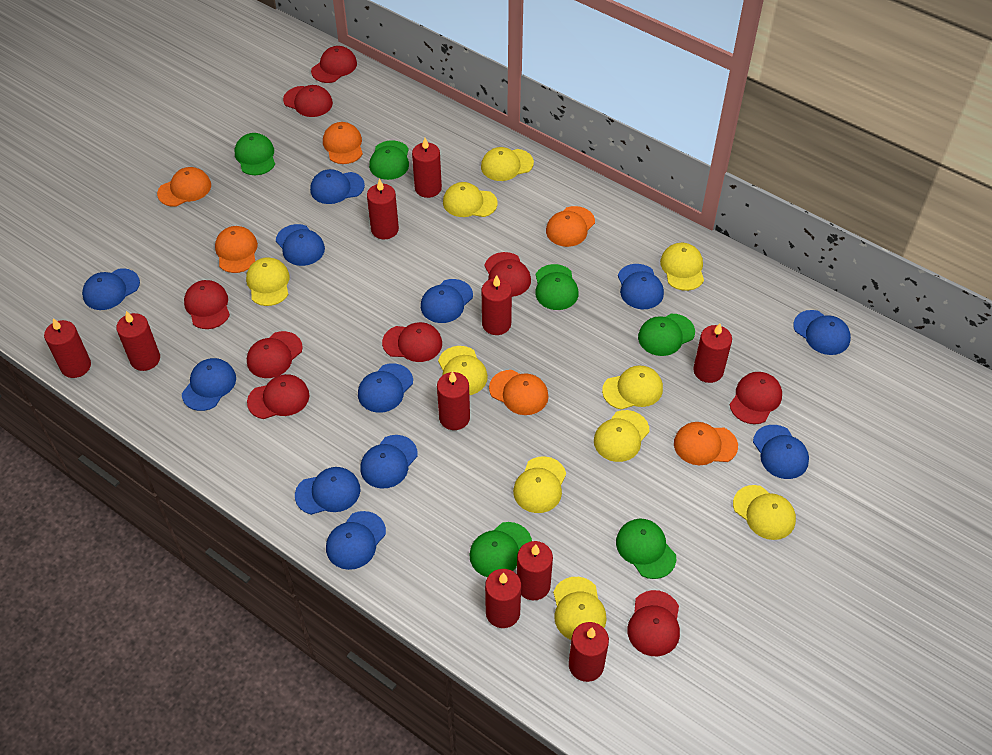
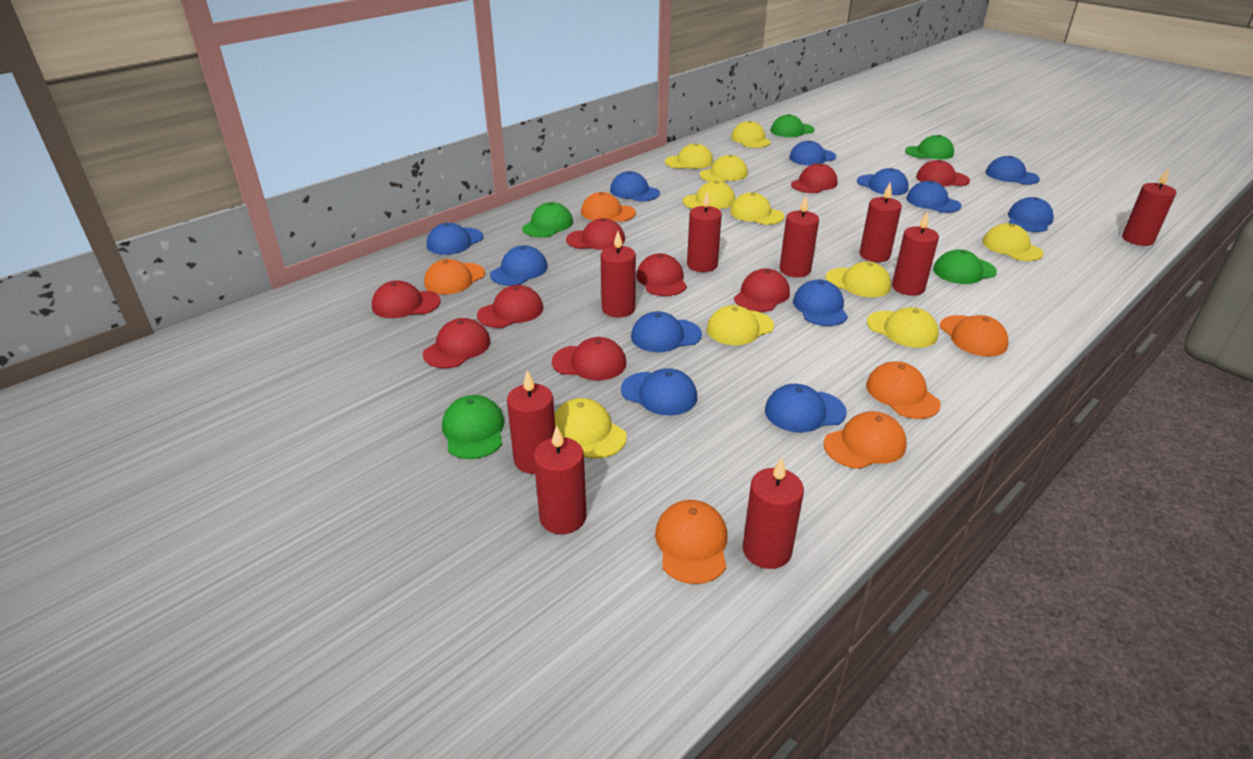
green cap: 6 -> 5
red candle: 10 -> 9

